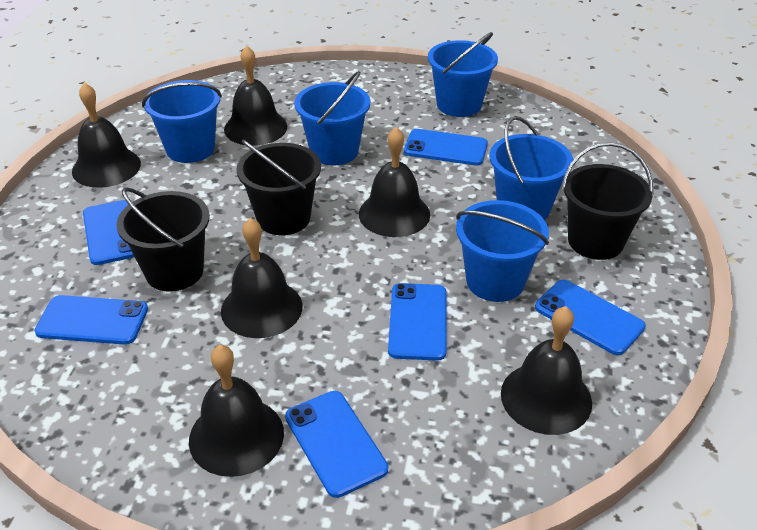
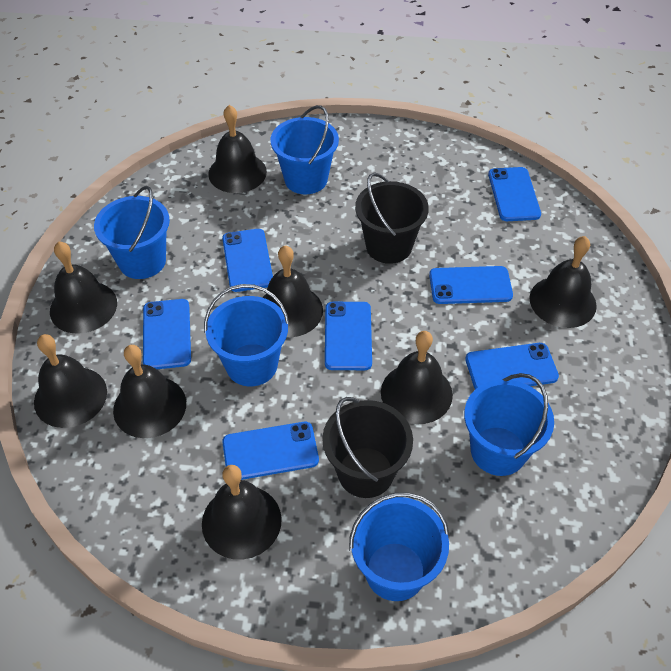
black bell: 6 -> 8
black bucket: 3 -> 2
blue phone: 6 -> 7

